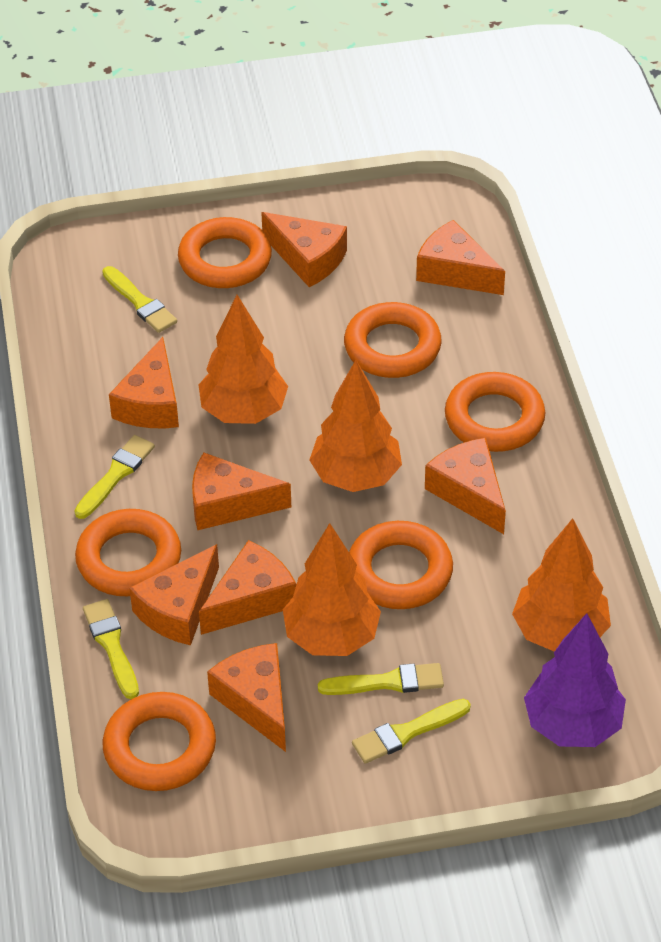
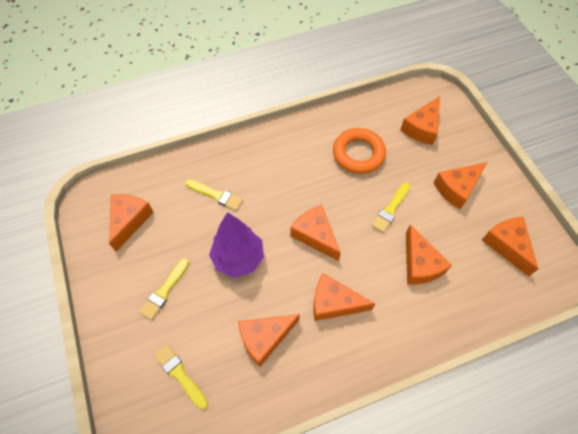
orange ring: 6 -> 1
orange tree: 4 -> 0
yellow brush: 5 -> 4

